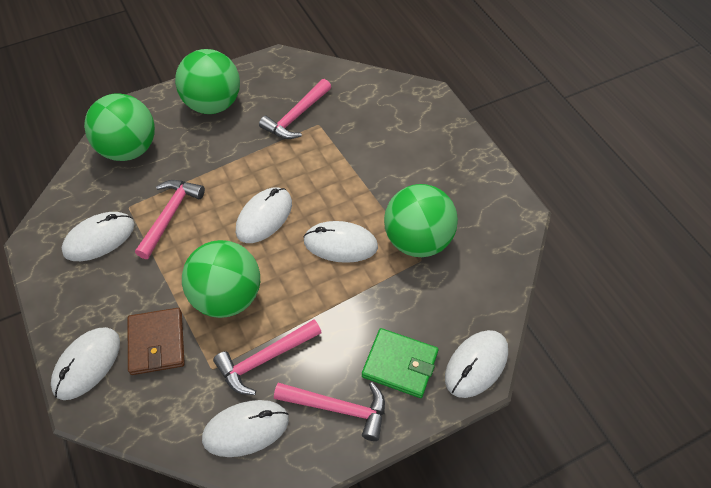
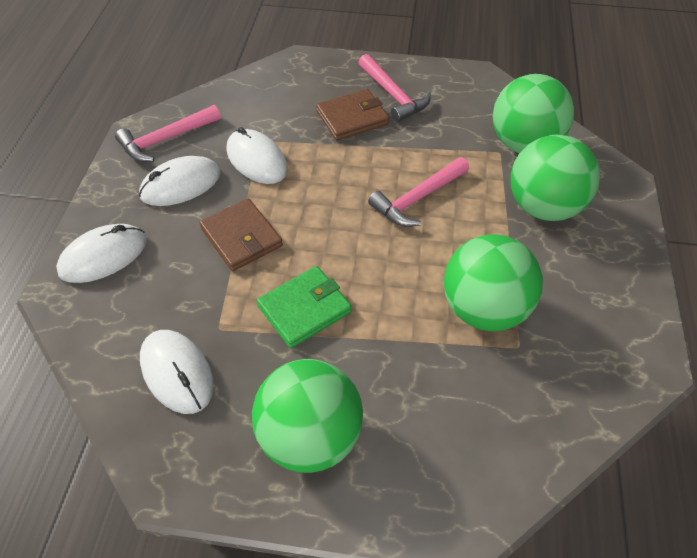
brown wallet: 1 -> 2
pink hammer: 4 -> 3
white mouse: 6 -> 4

